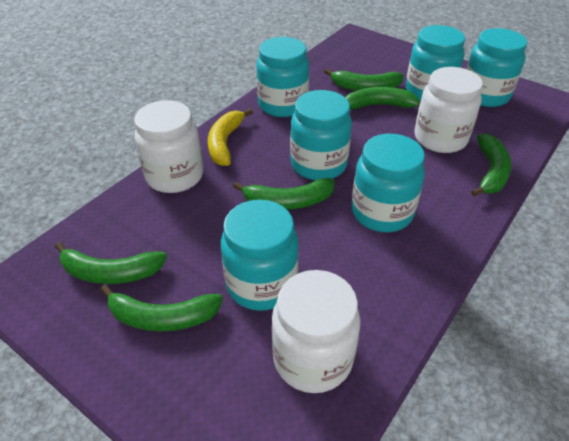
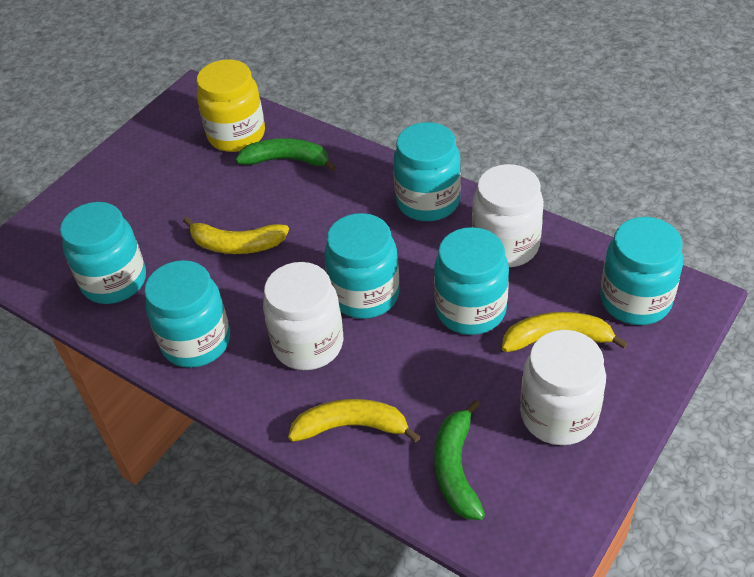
green banana: 6 -> 2
yellow banana: 1 -> 3
yellow jar: 0 -> 1

